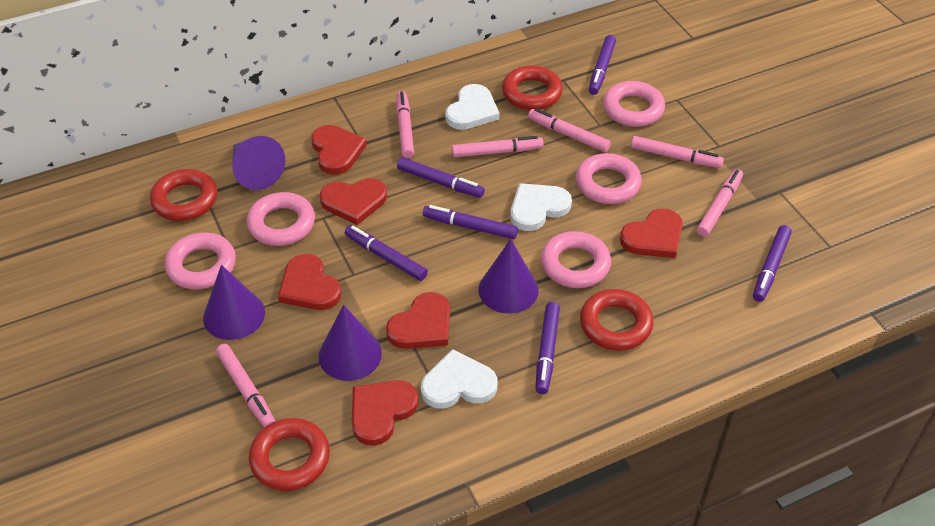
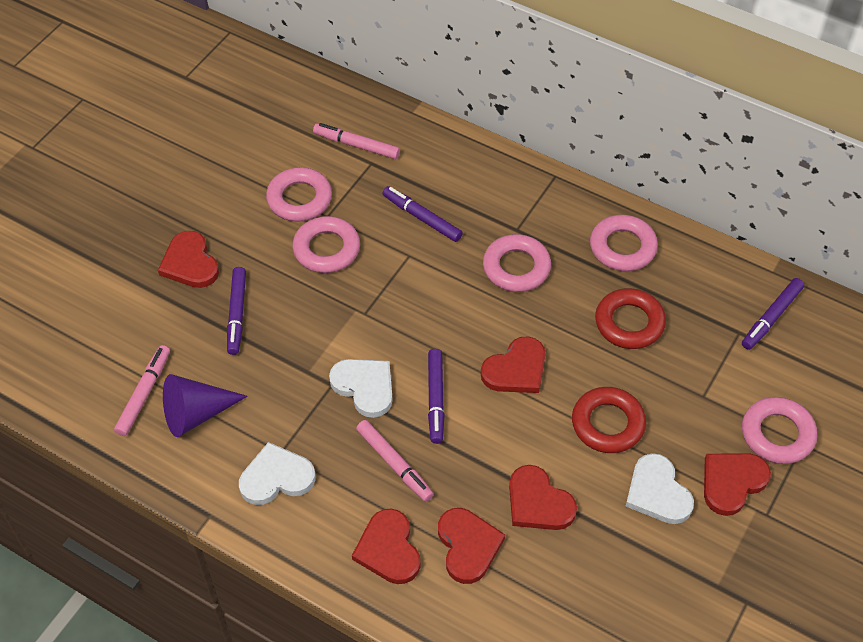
pink marker: 6 -> 3
purple cone: 4 -> 1
purple marker: 6 -> 4
red ring: 4 -> 2

